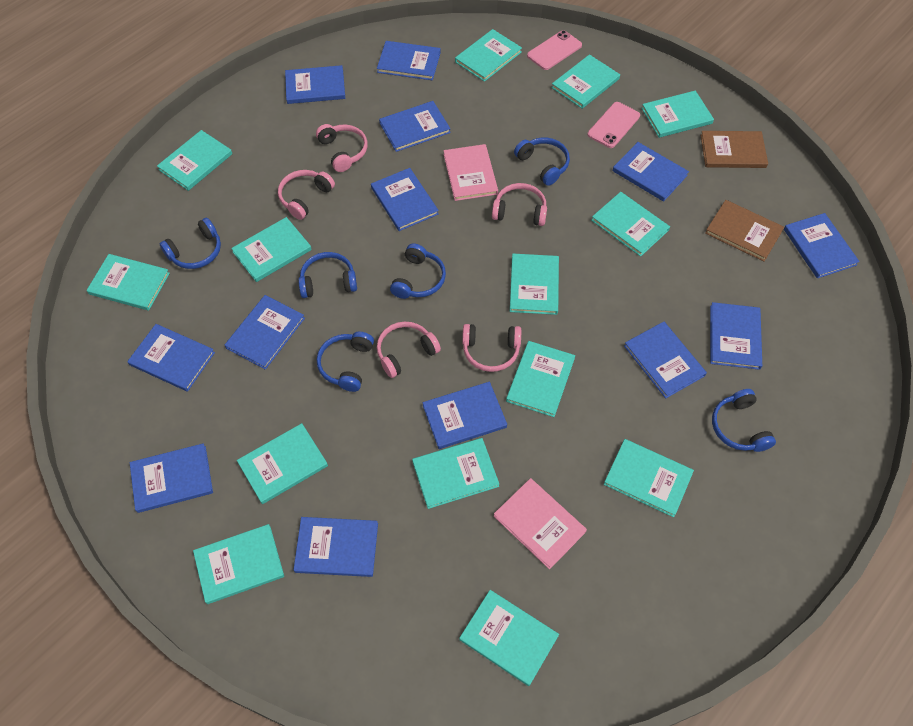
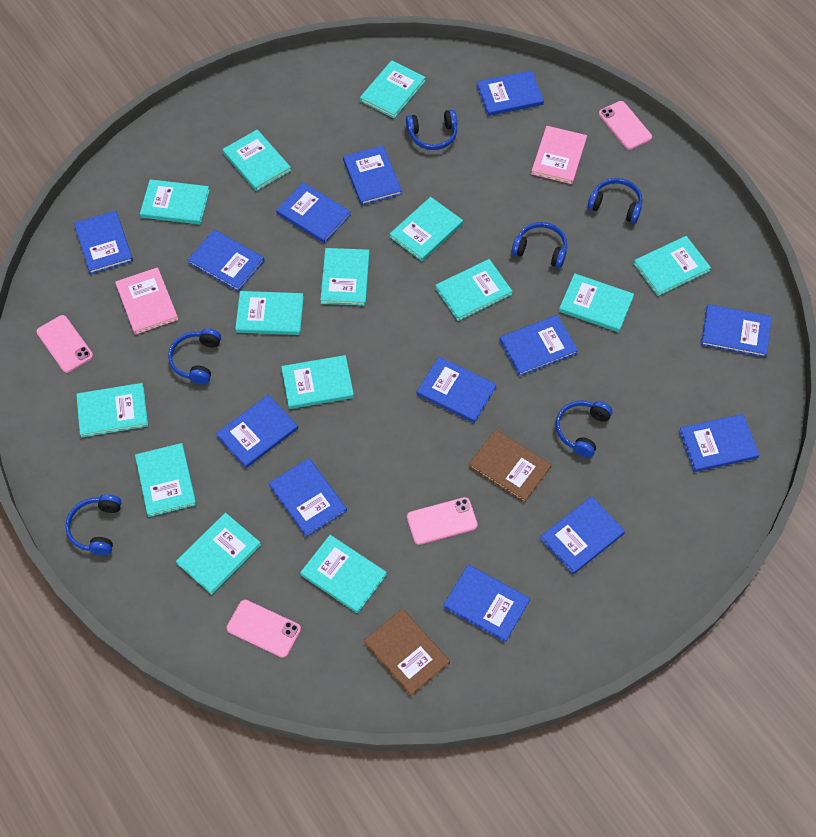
pink headphones: 5 -> 0
pink phone: 2 -> 4

